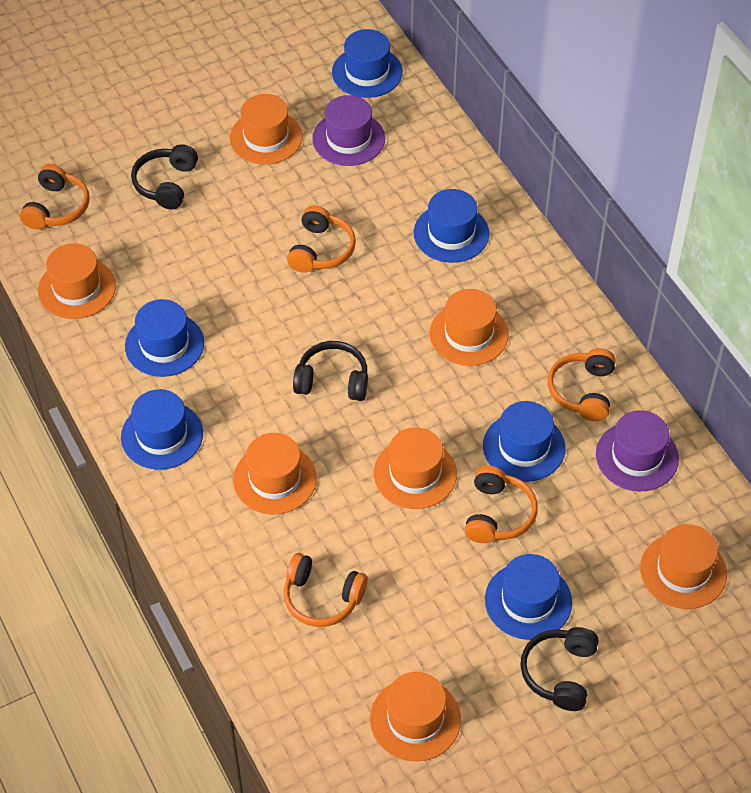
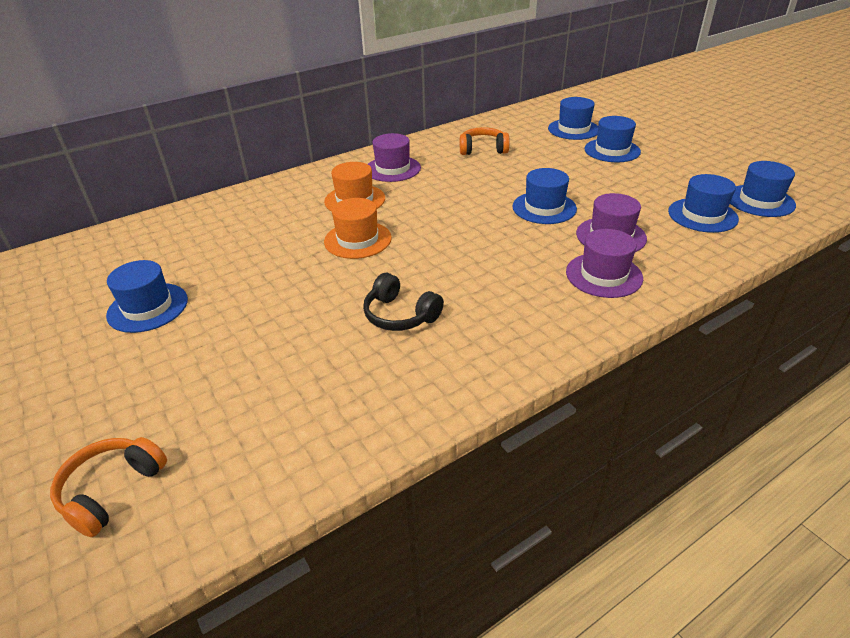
black headphones: 3 -> 1
orange hat: 7 -> 2
orange headphones: 5 -> 2
purple hat: 2 -> 3

